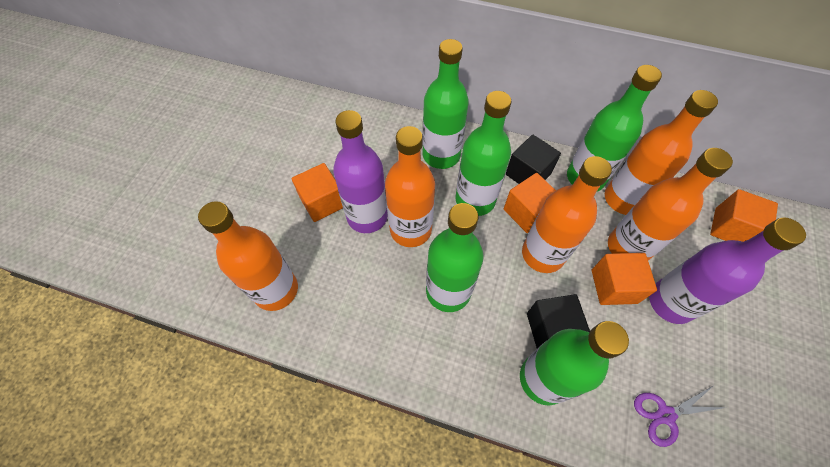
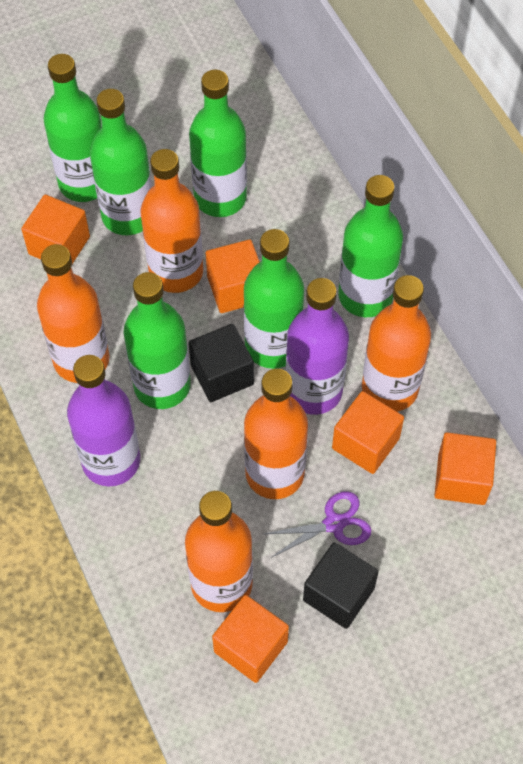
green bottle: 5 -> 6
orange cube: 4 -> 5

